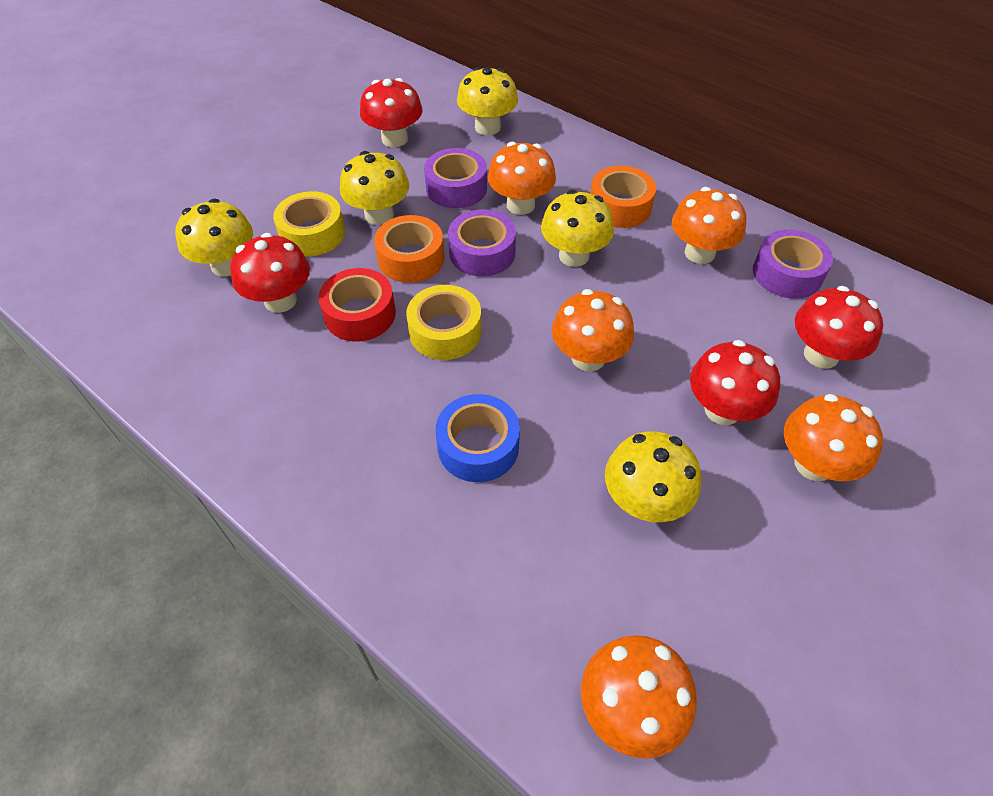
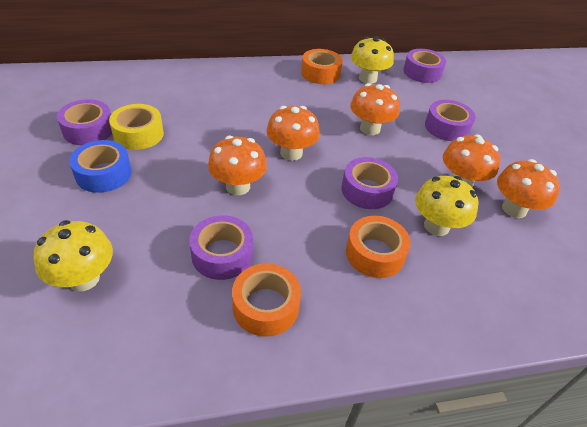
orange tape: 2 -> 3
purple tape: 3 -> 5
red mushroom: 4 -> 0
red tape: 1 -> 0
yellow mushroom: 5 -> 3
yellow tape: 2 -> 1

